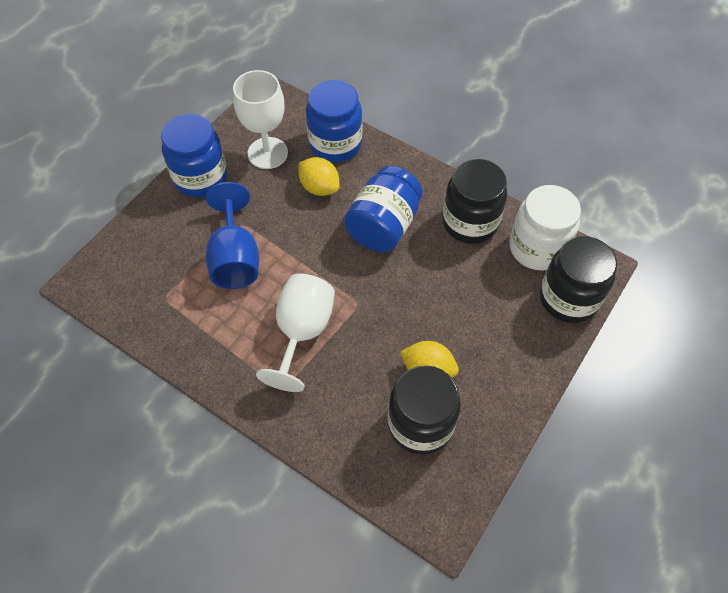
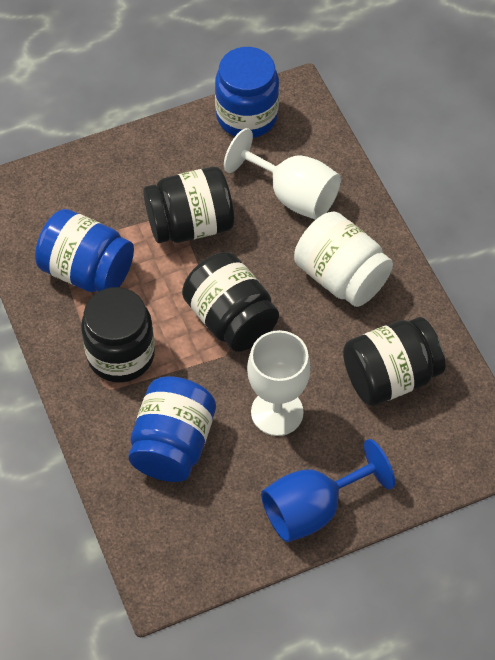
black jar: 3 -> 4
yellow lemon: 2 -> 0

